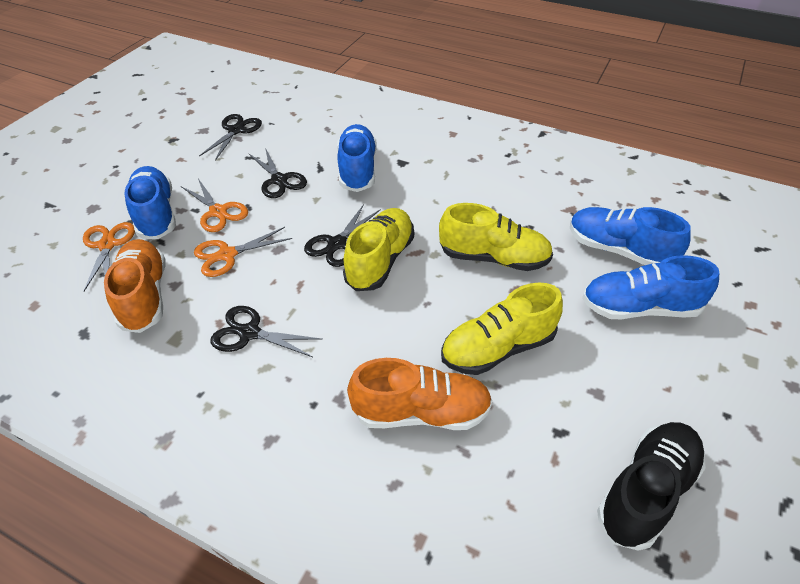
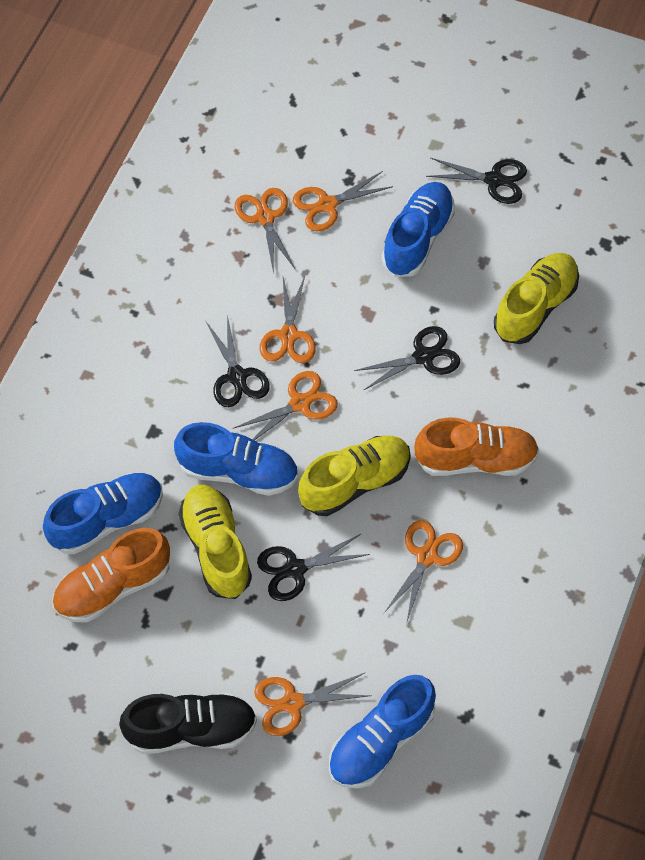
orange scissors: 3 -> 6

